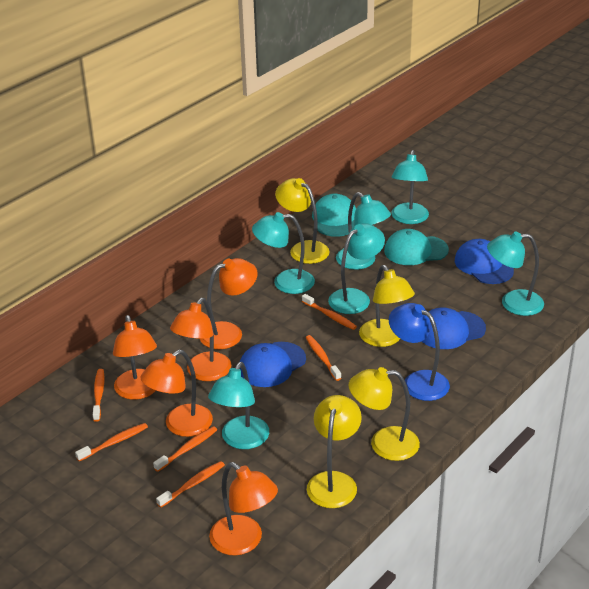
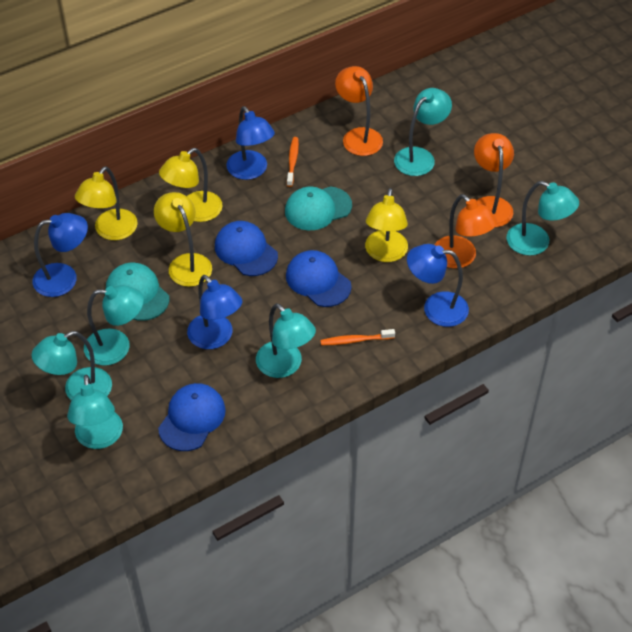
blue lamp: 1 -> 4
orange lamp: 5 -> 3
orange toothbrush: 6 -> 2

